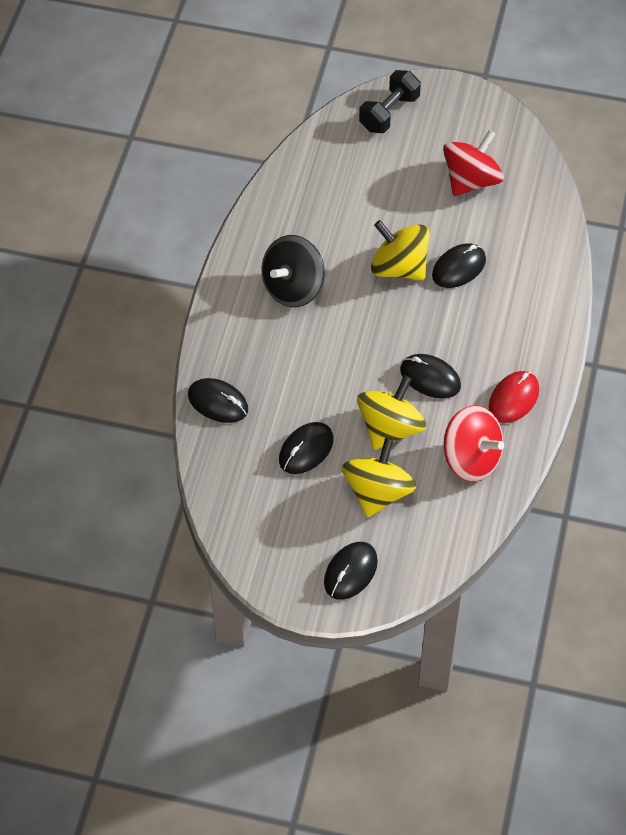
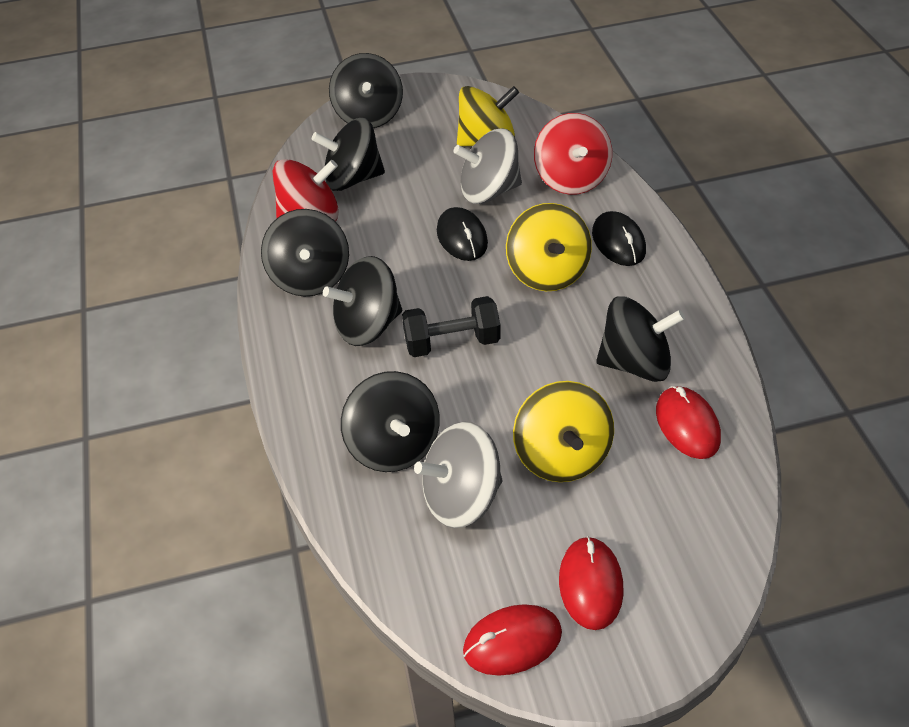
black mouse: 5 -> 2
black spinning top: 1 -> 6
grey spinning top: 0 -> 2
red mouse: 1 -> 3

